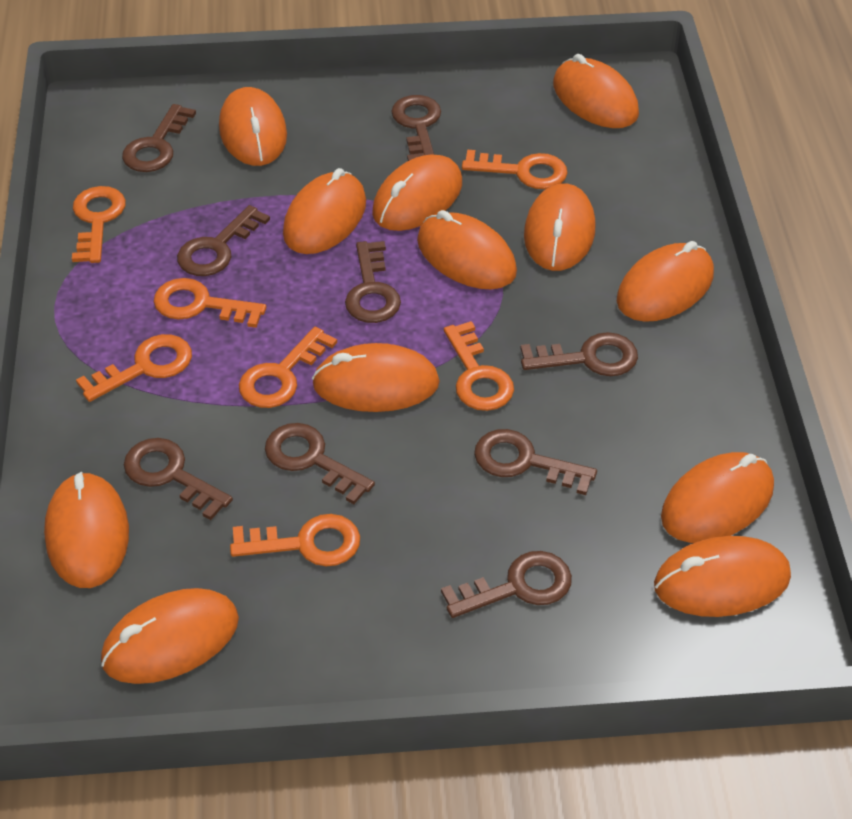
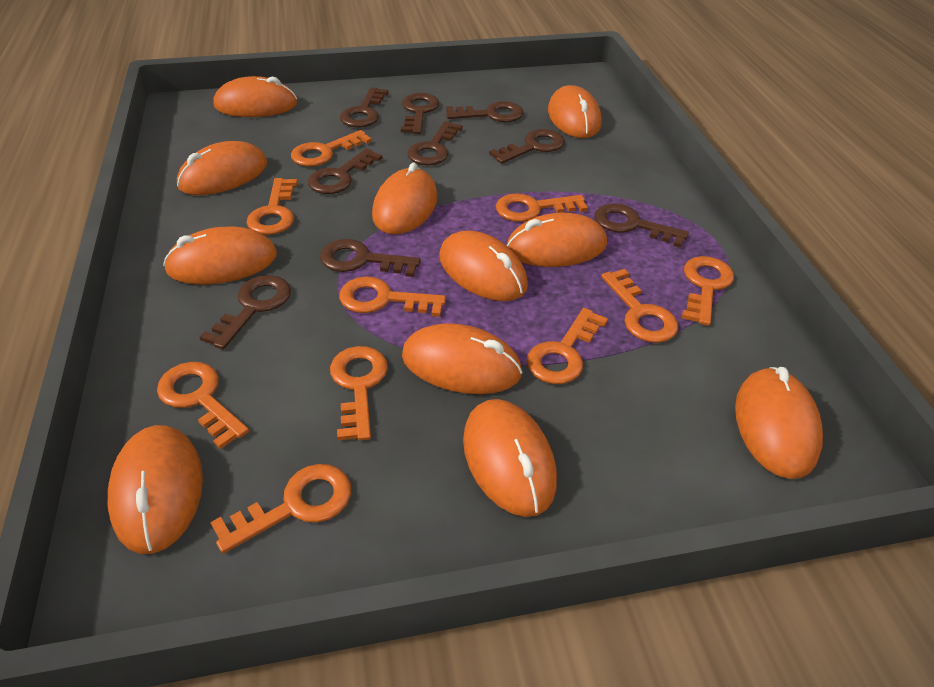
orange key: 7 -> 10
orange mouse: 12 -> 11

